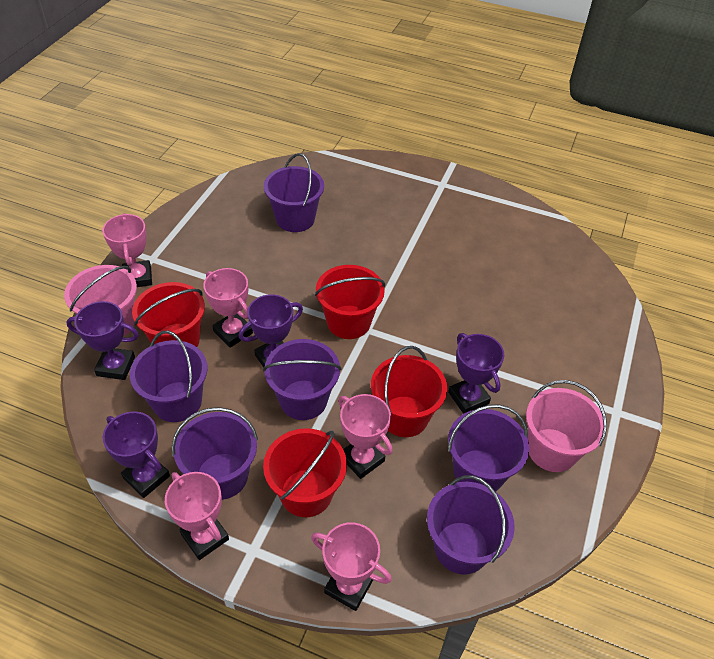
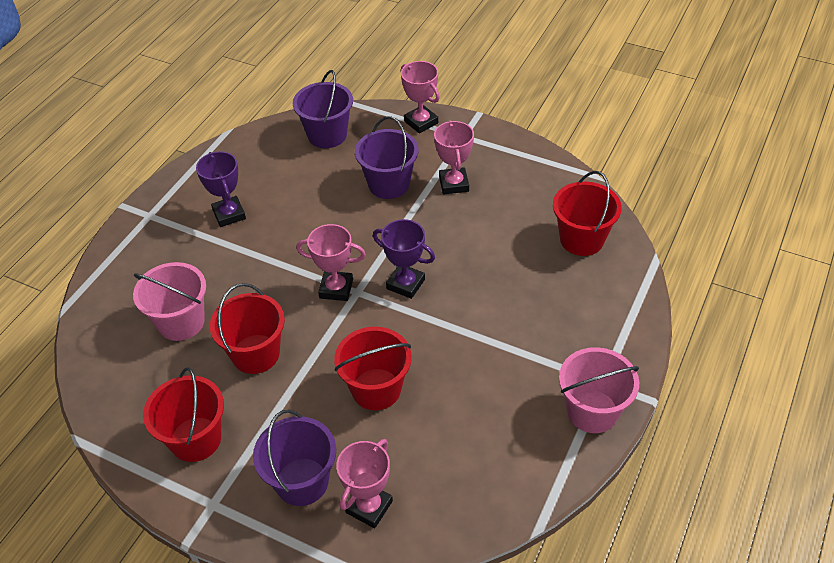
pink trophy: 5 -> 4
purple bucket: 6 -> 3
purple trophy: 4 -> 2

